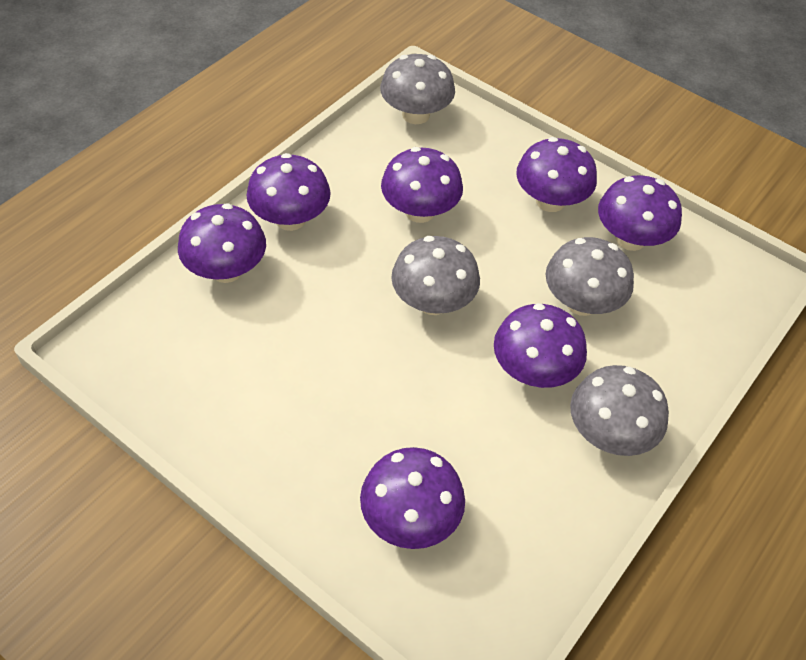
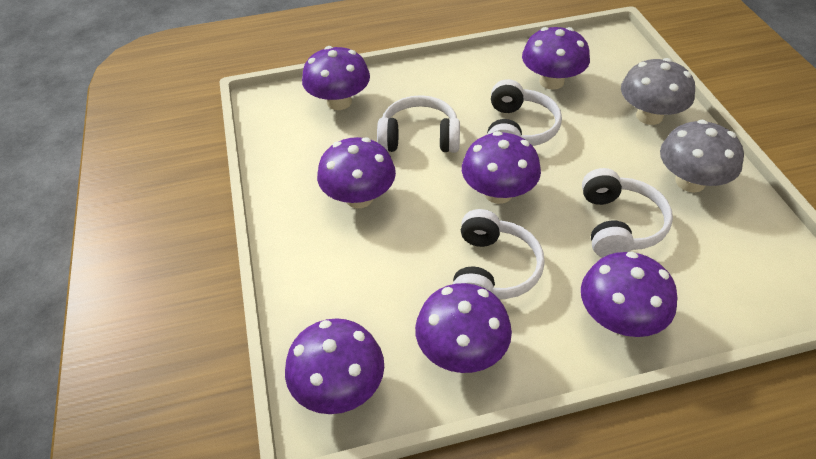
grey mushroom: 4 -> 2
white headphones: 0 -> 4

